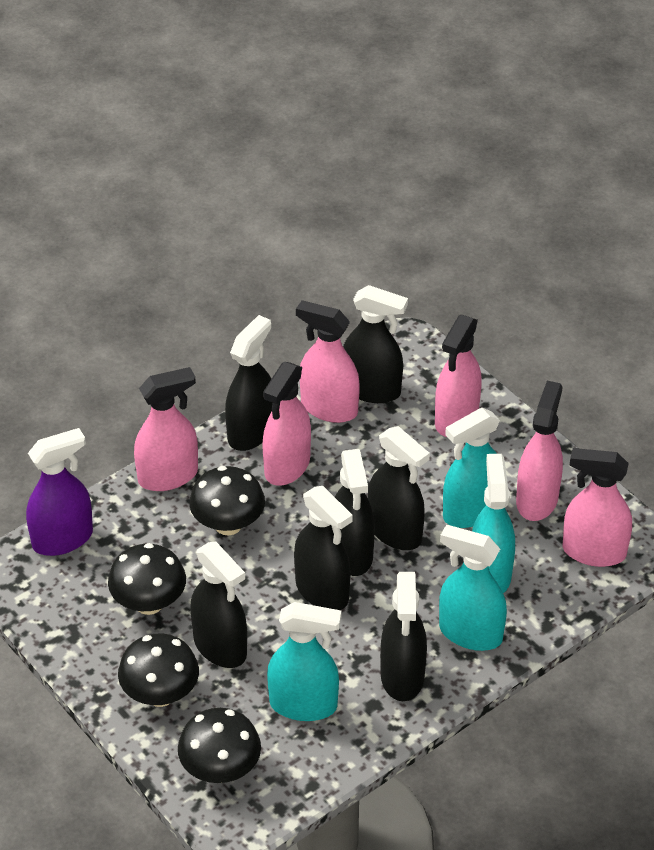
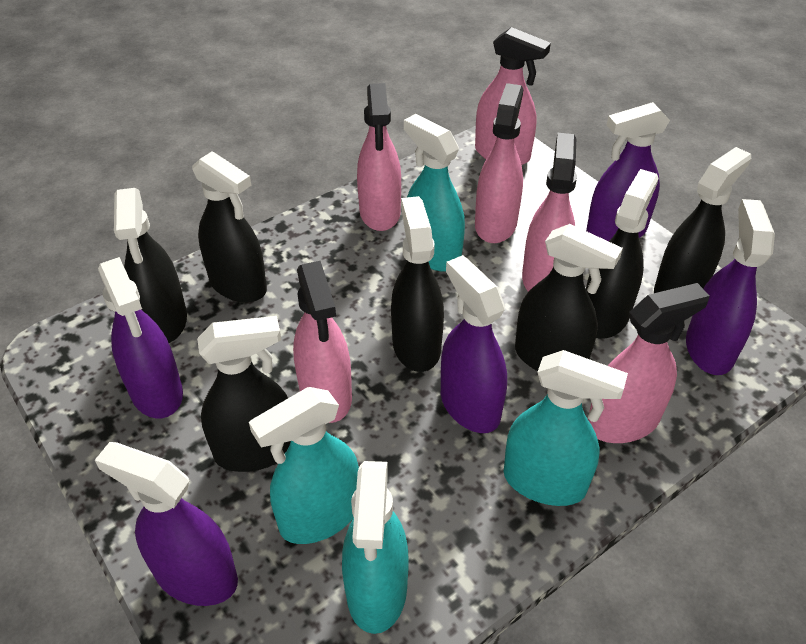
black mushroom: 4 -> 0
purple spray bottle: 1 -> 5

